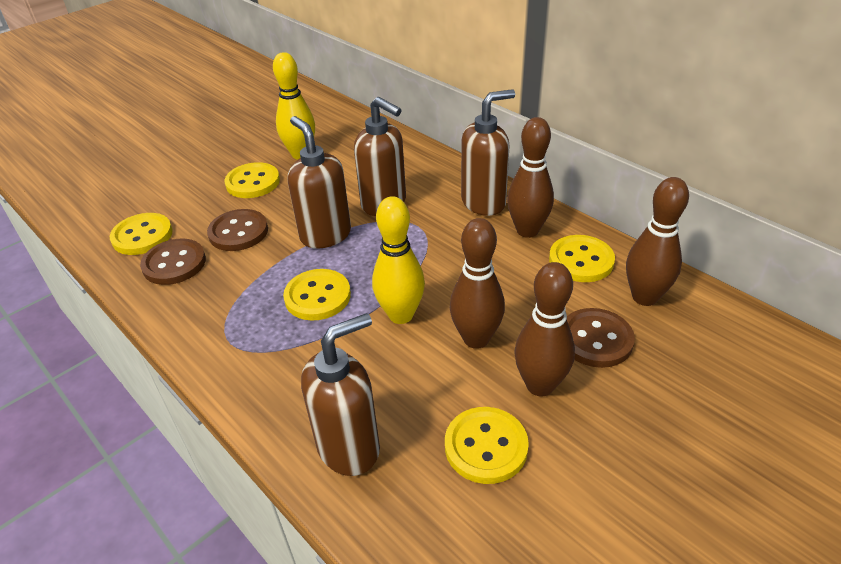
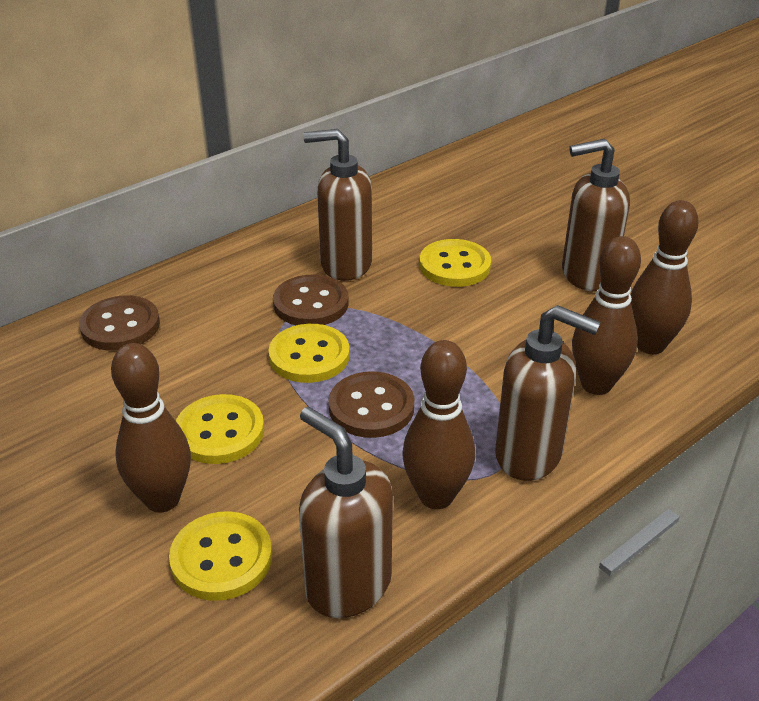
yellow bowling pin: 2 -> 0
yellow button: 5 -> 4

